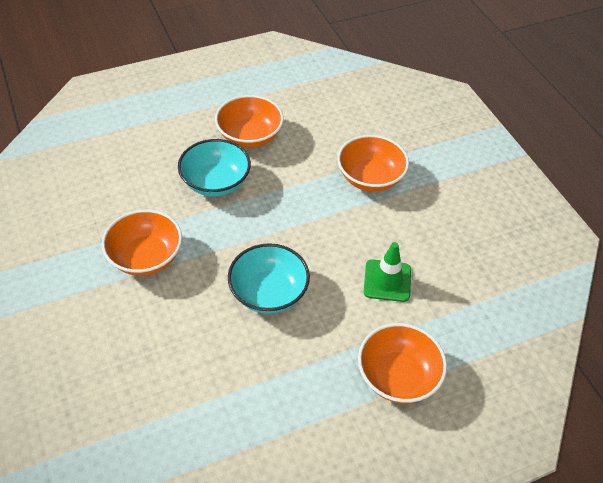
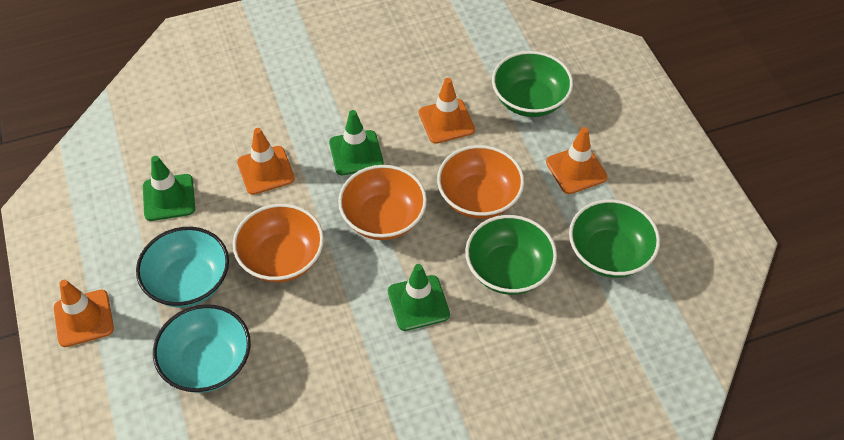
green bowl: 0 -> 3
green traffic cone: 1 -> 3
orange bowl: 4 -> 3
orange traffic cone: 0 -> 4

